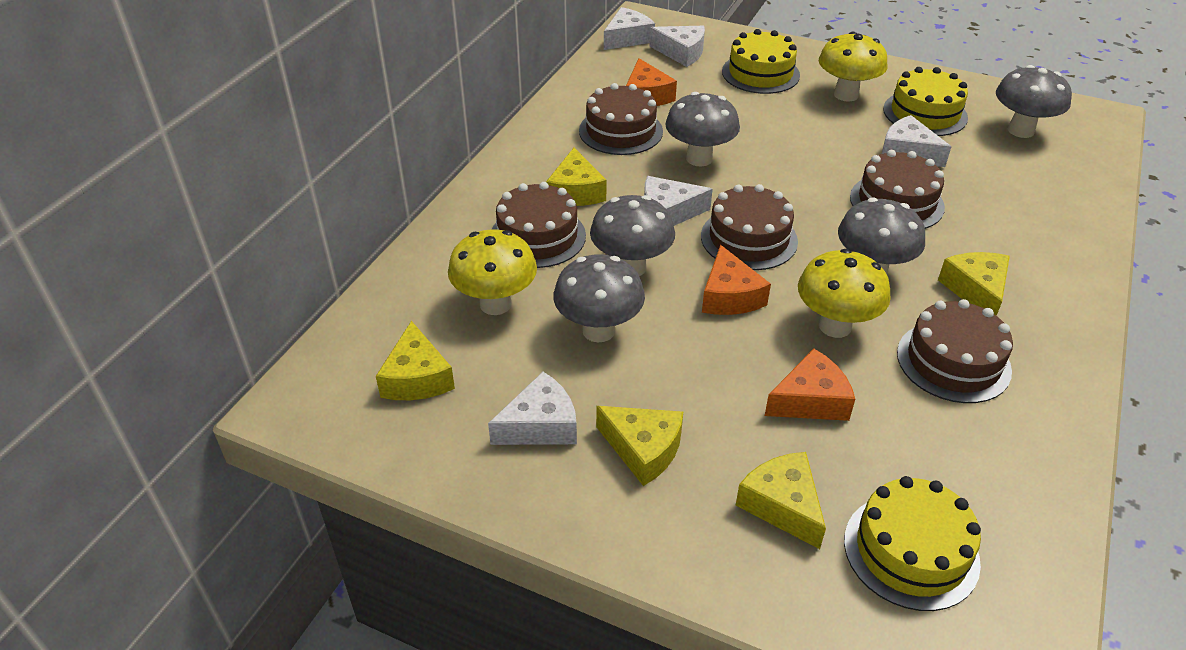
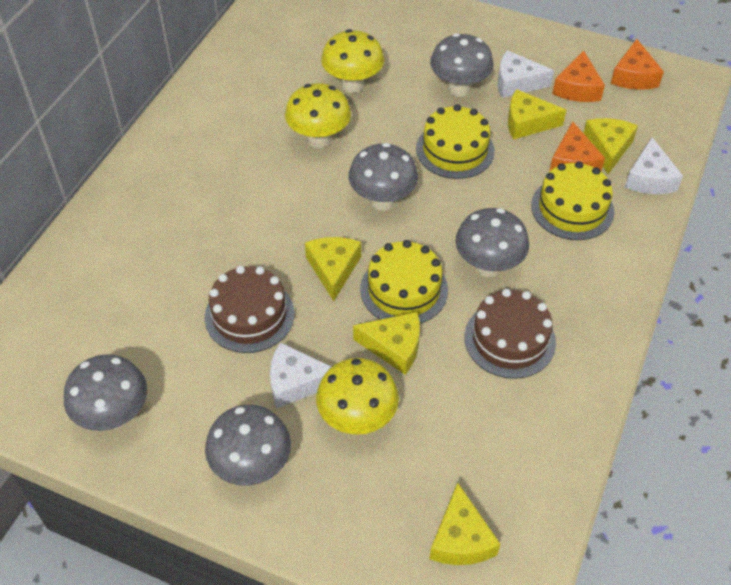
brown cake: 5 -> 2
white cheese: 5 -> 3

